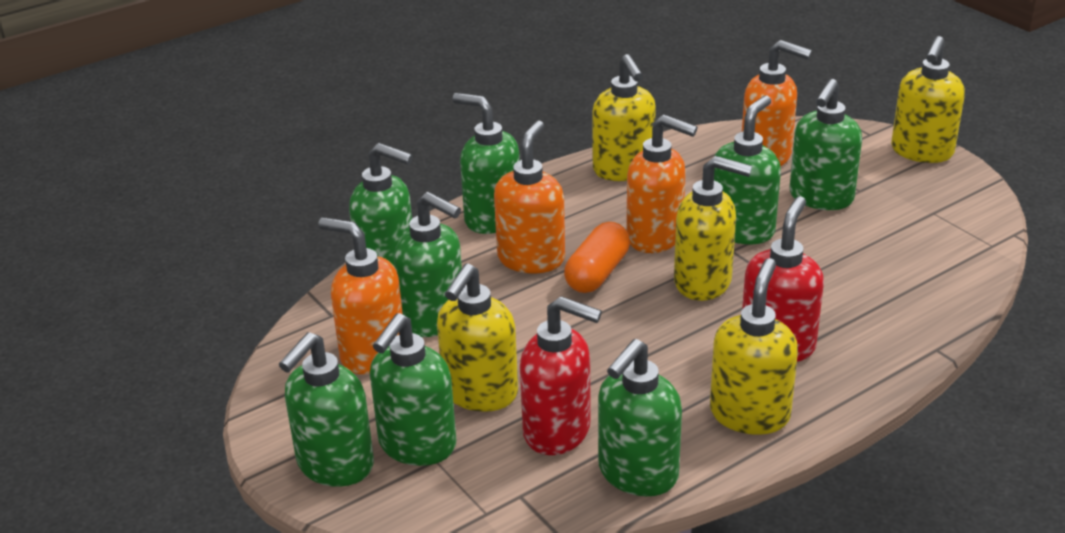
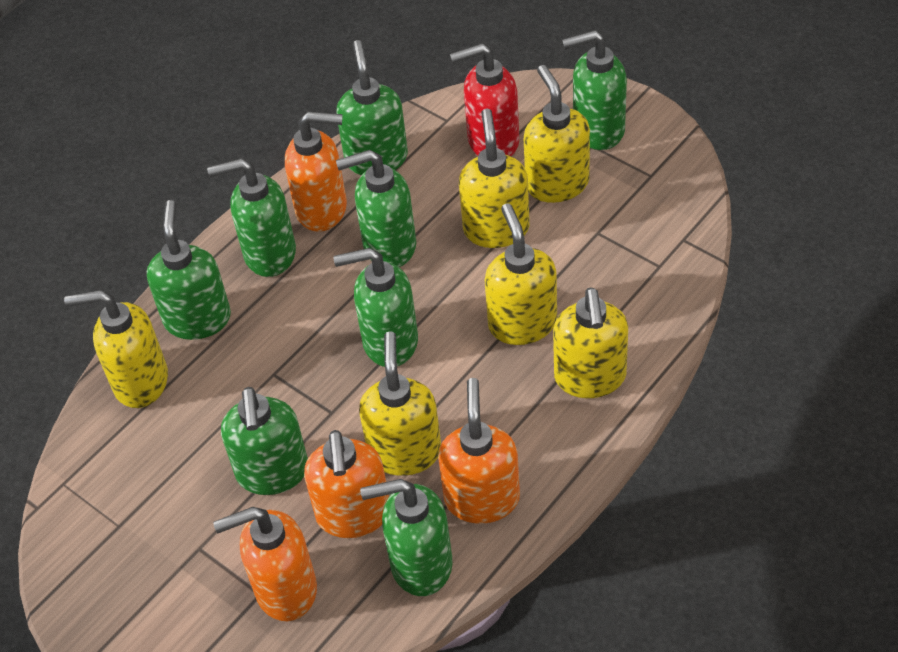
orange capsule: 1 -> 0
red soap dispenser: 2 -> 1
yellow soap dispenser: 5 -> 6

